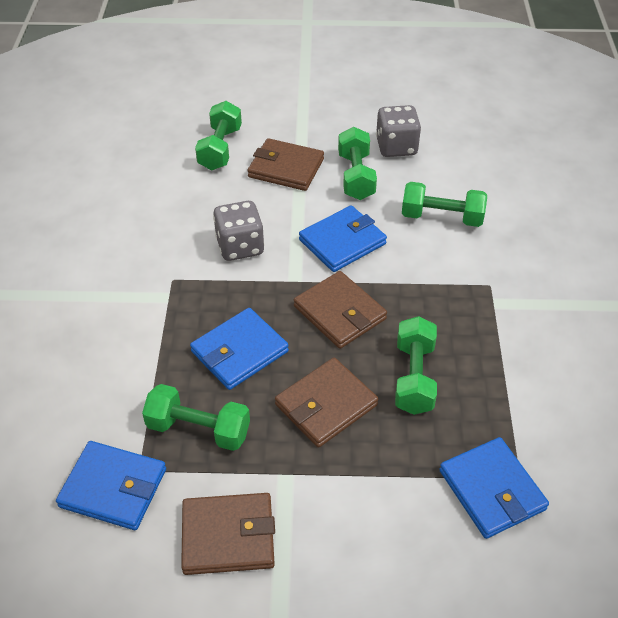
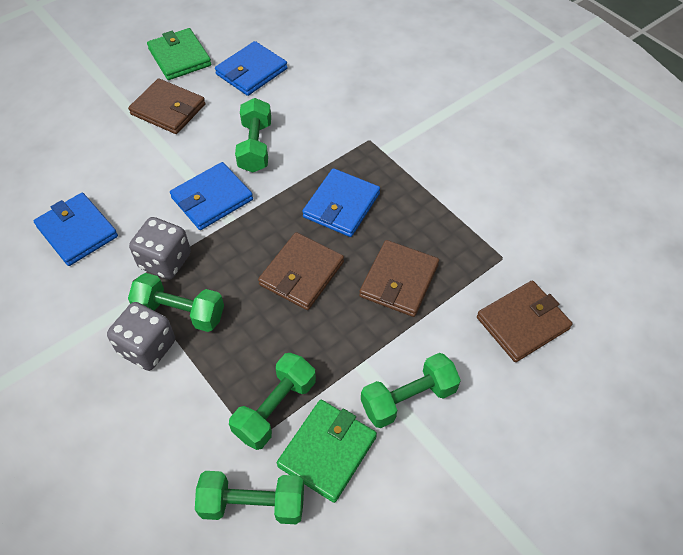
green wallet: 0 -> 2

